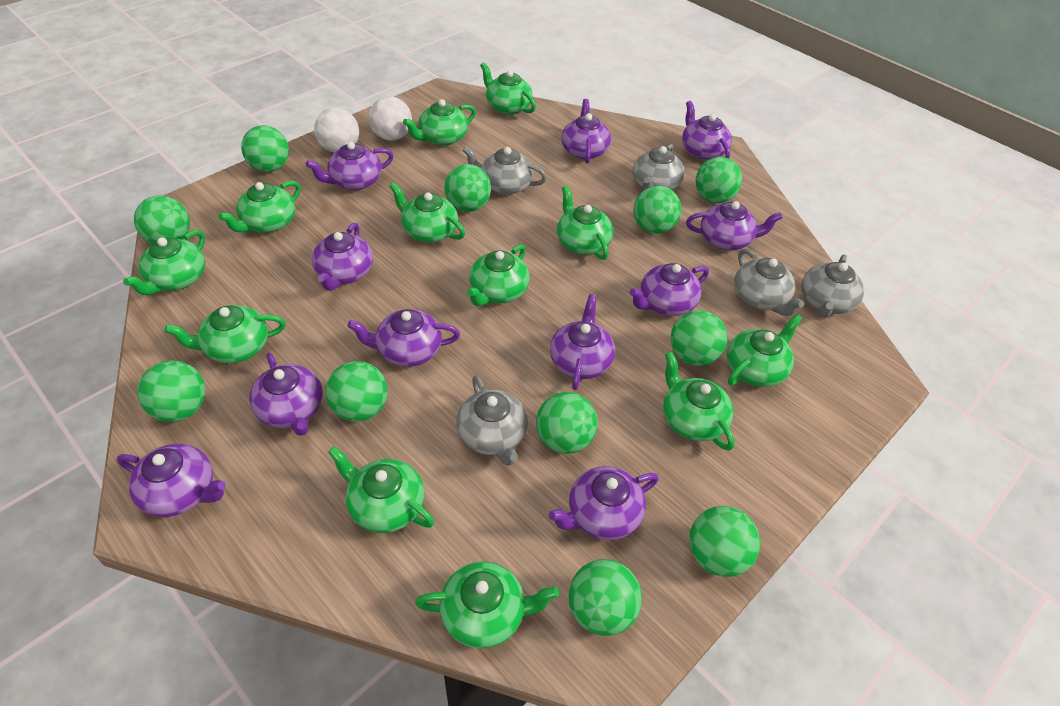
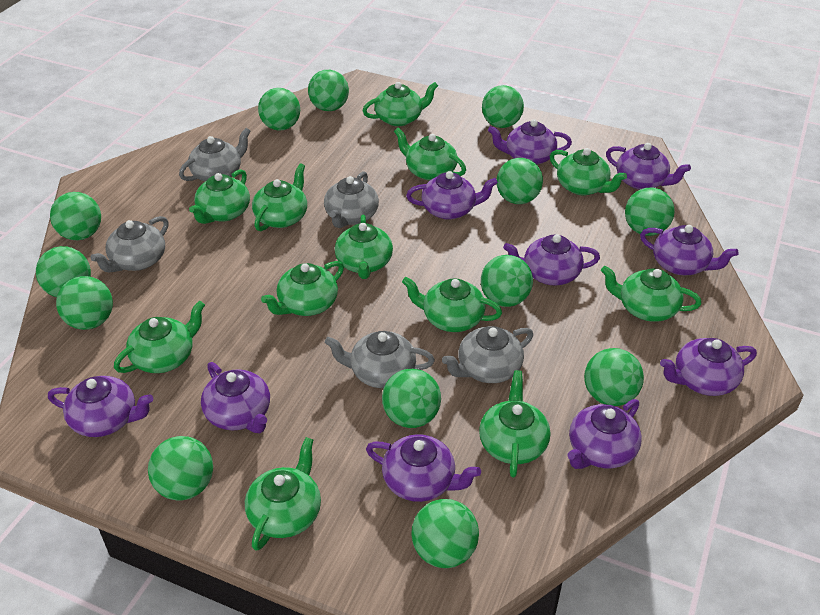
green ball: 11 -> 13
purple teapot: 11 -> 10
white ball: 2 -> 0

